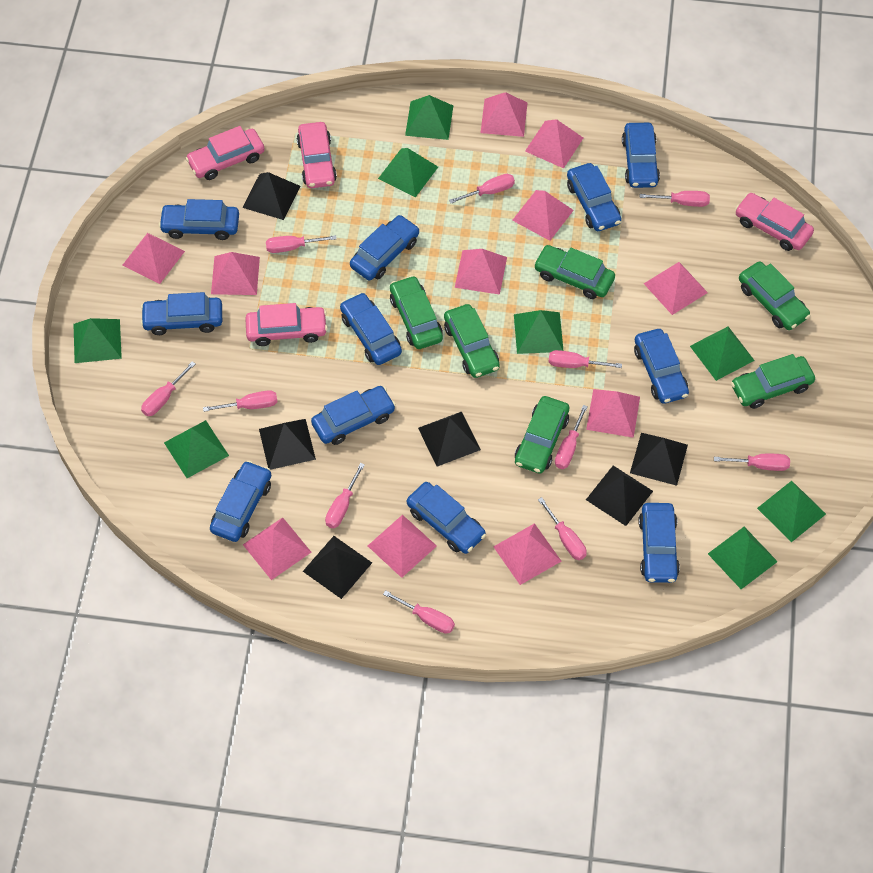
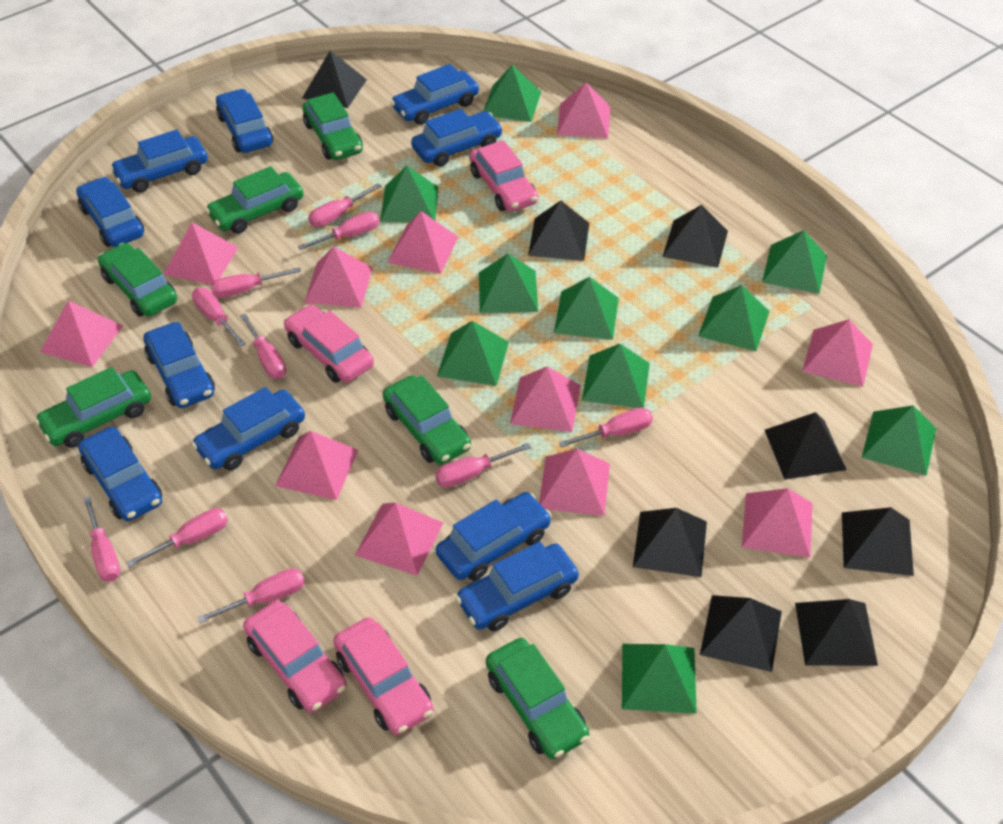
black pyramid: 6 -> 8
blue car: 11 -> 10
green pyramid: 8 -> 10
pink screwdriver: 11 -> 10

